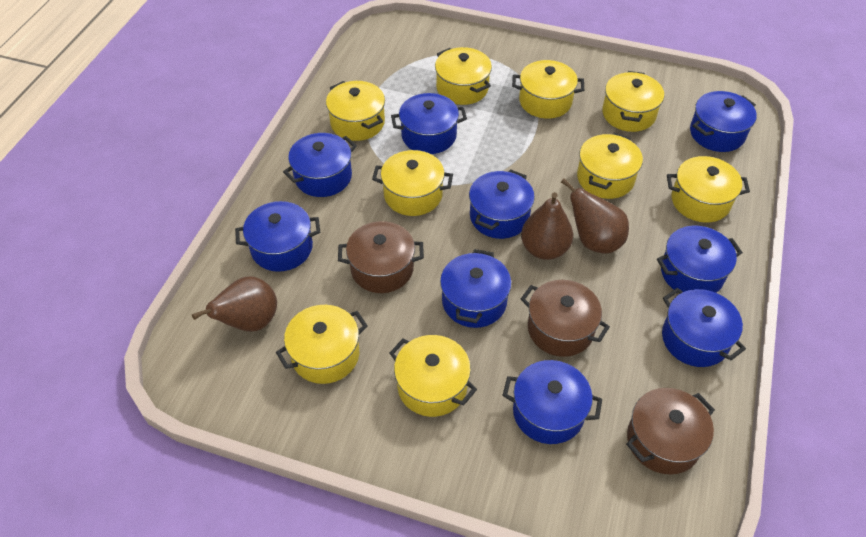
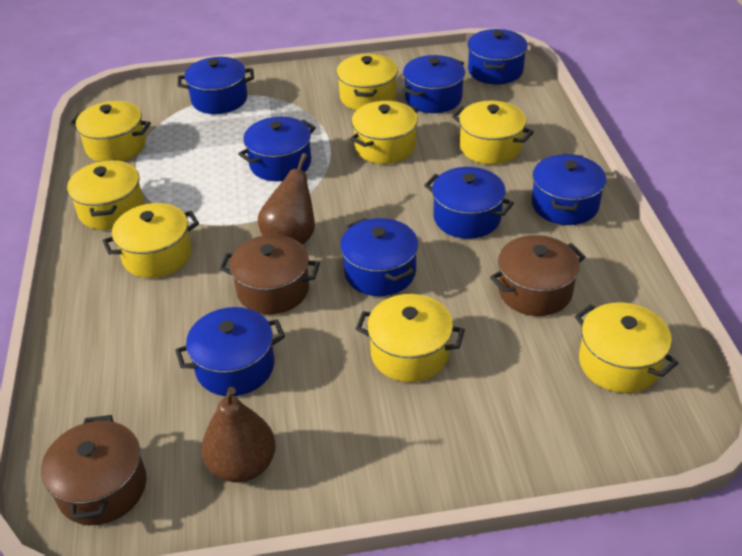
blue pot: 9 -> 8
brown pear: 3 -> 2
yellow pot: 9 -> 8

